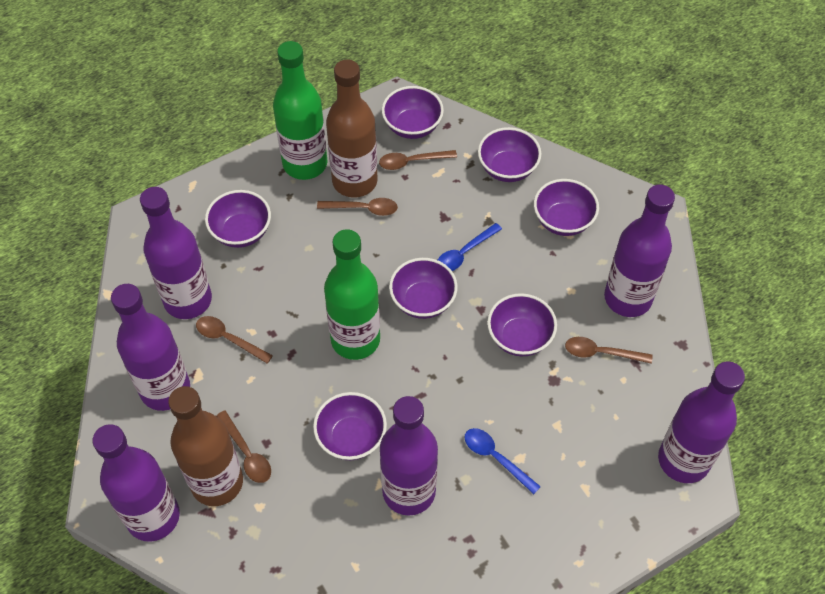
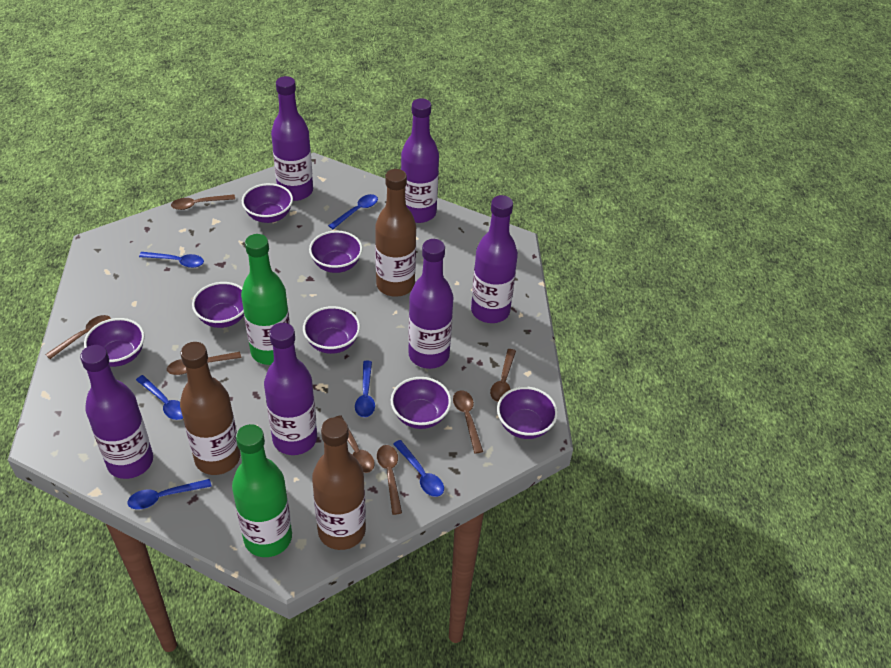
blue spoon: 2 -> 6
brown bottle: 2 -> 3
brown spoon: 5 -> 7

